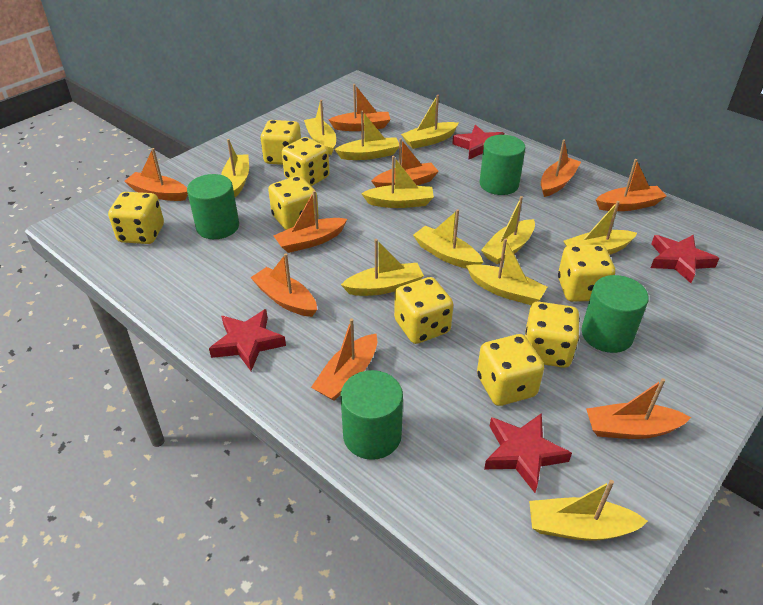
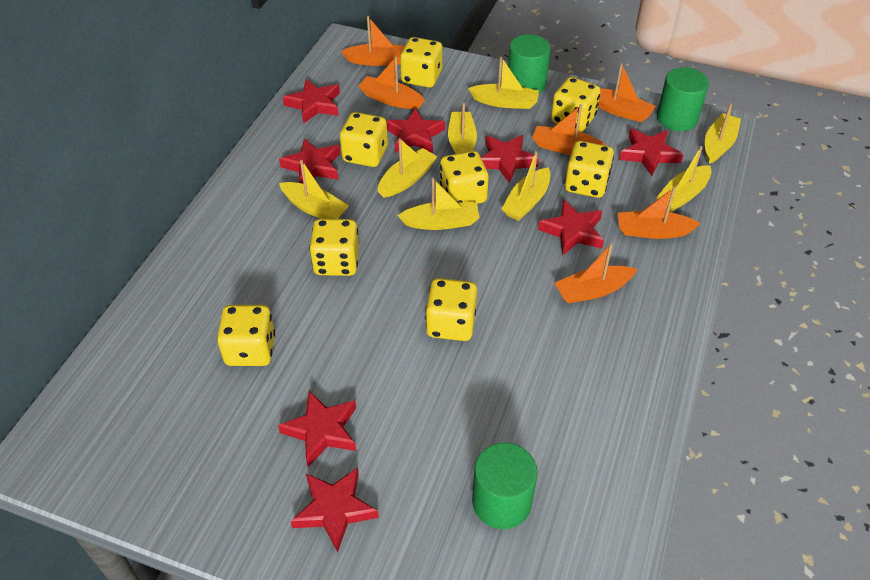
green cylinder: 4 -> 3
orange boat: 9 -> 6
red star: 4 -> 8
yellow boat: 11 -> 8

